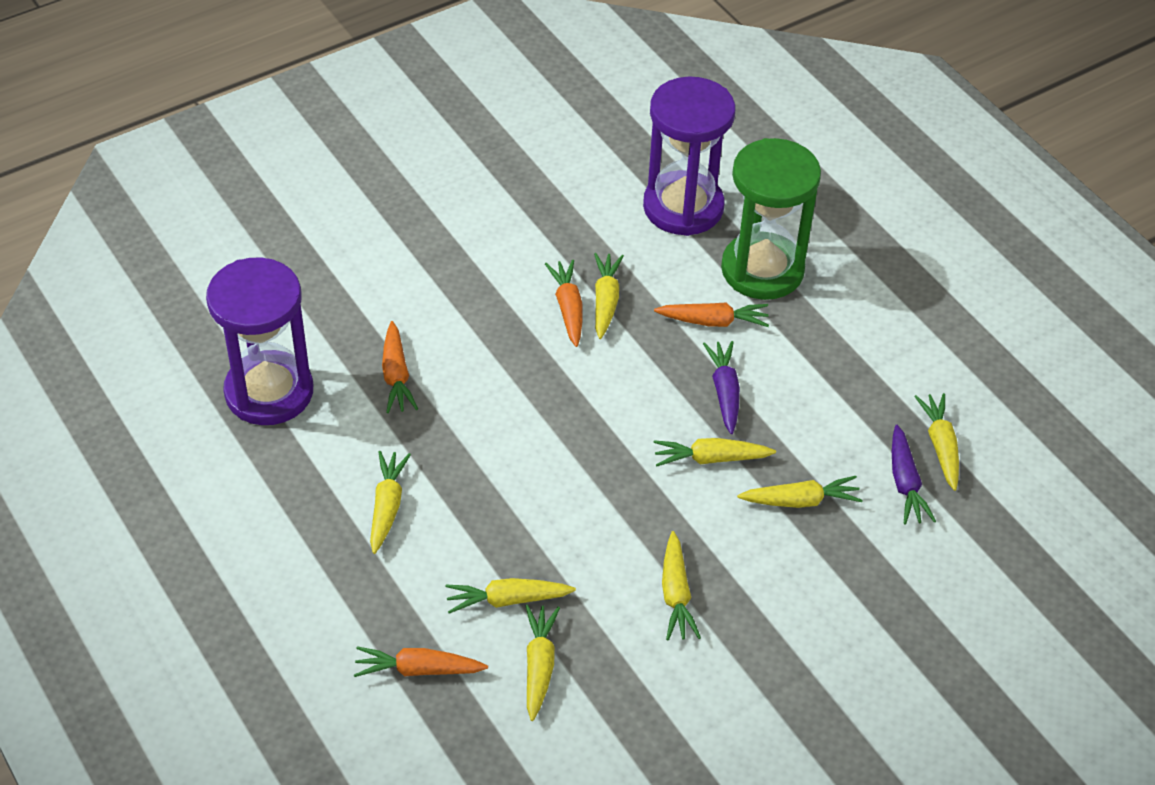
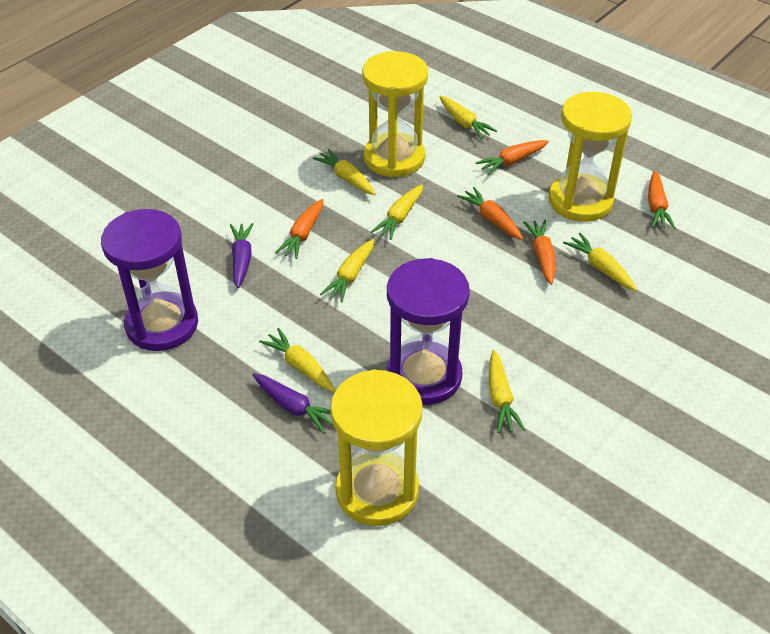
green hourglass: 1 -> 0
orange carrot: 4 -> 5
yellow carrot: 8 -> 7
yellow hourglass: 0 -> 3

